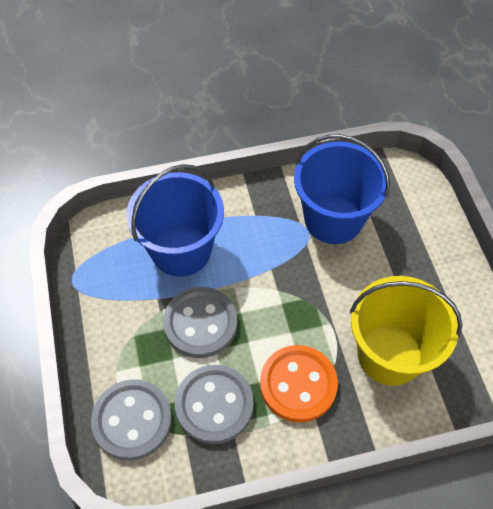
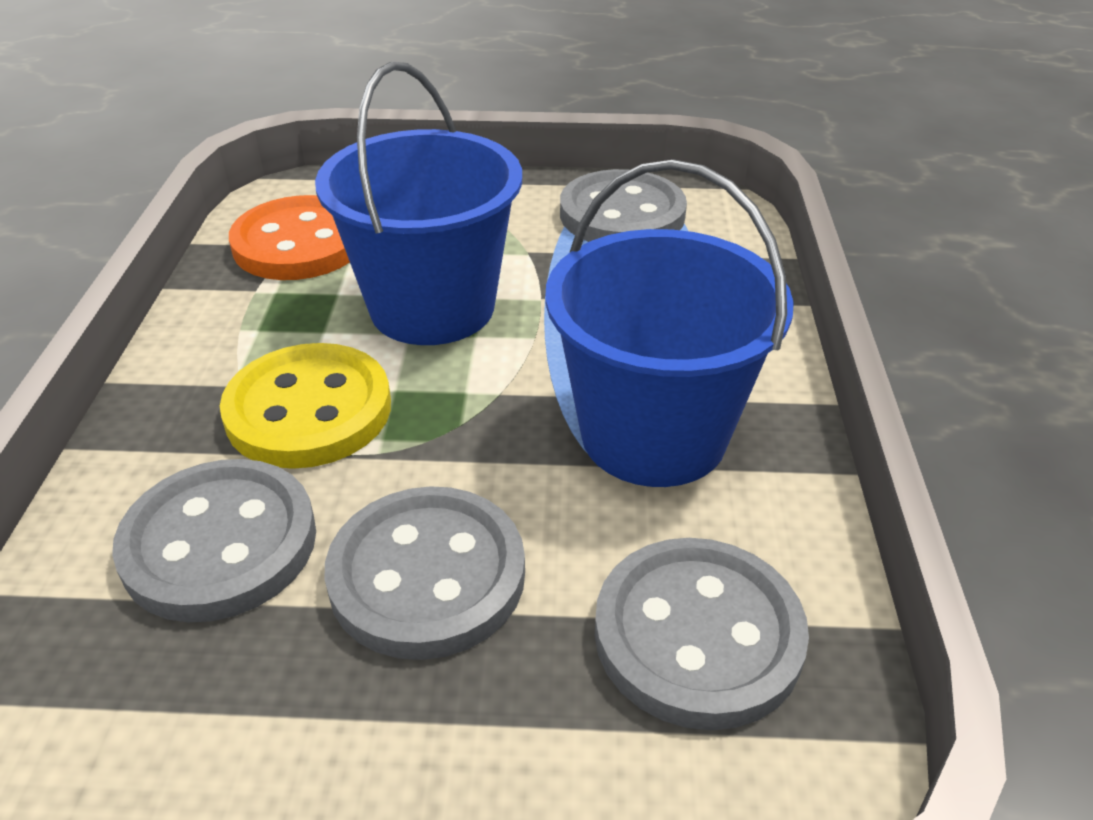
grey button: 3 -> 4
yellow bucket: 1 -> 0
yellow button: 0 -> 1

